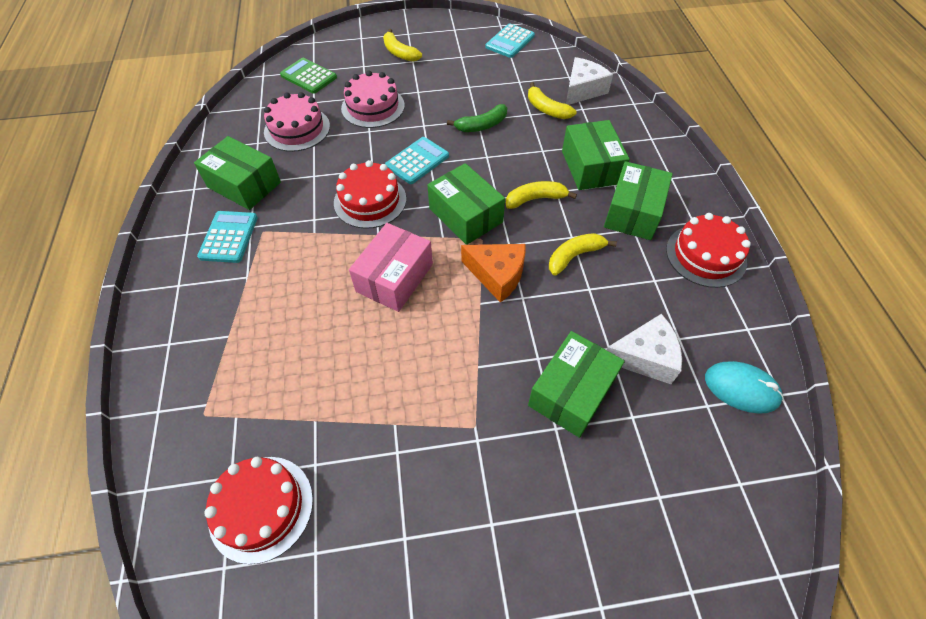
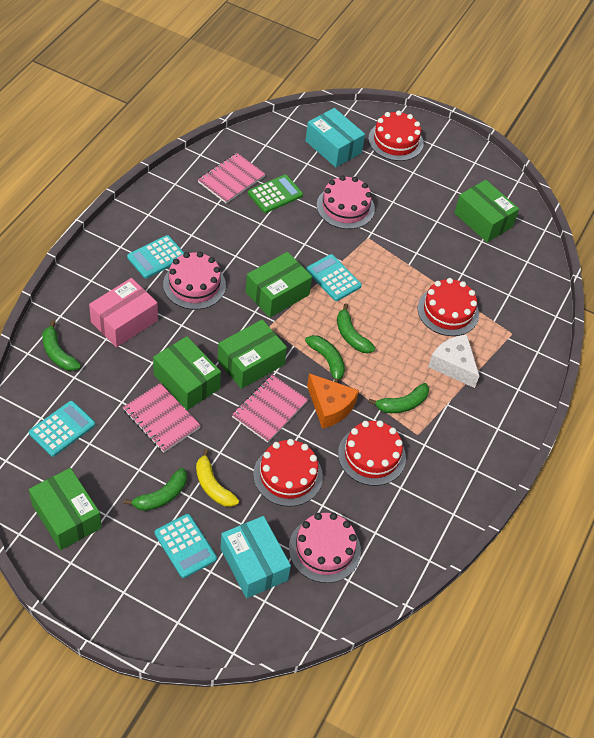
green banana: 1 -> 5
pink cake: 2 -> 3
pink notebook: 0 -> 3
red cake: 3 -> 4
turquoise box: 0 -> 2
turquoise calculator: 3 -> 4
turquoise mouse: 1 -> 0
white cheese: 2 -> 1
yellow banana: 4 -> 1

